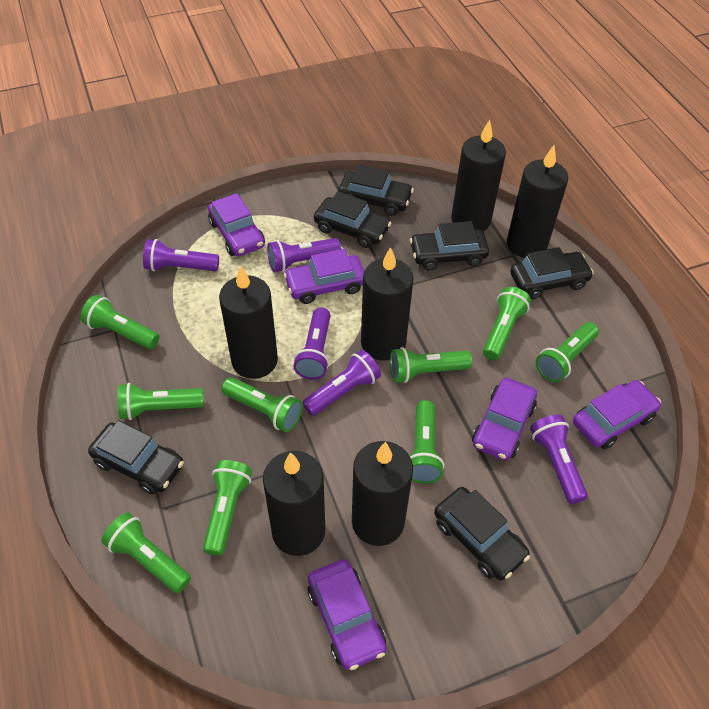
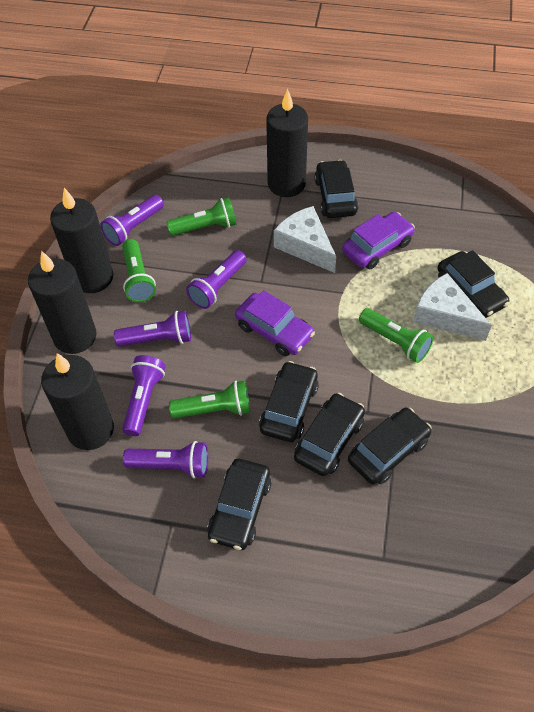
black candle: 6 -> 4
green flashlight: 9 -> 4
purple car: 5 -> 2
white cheese: 0 -> 2

